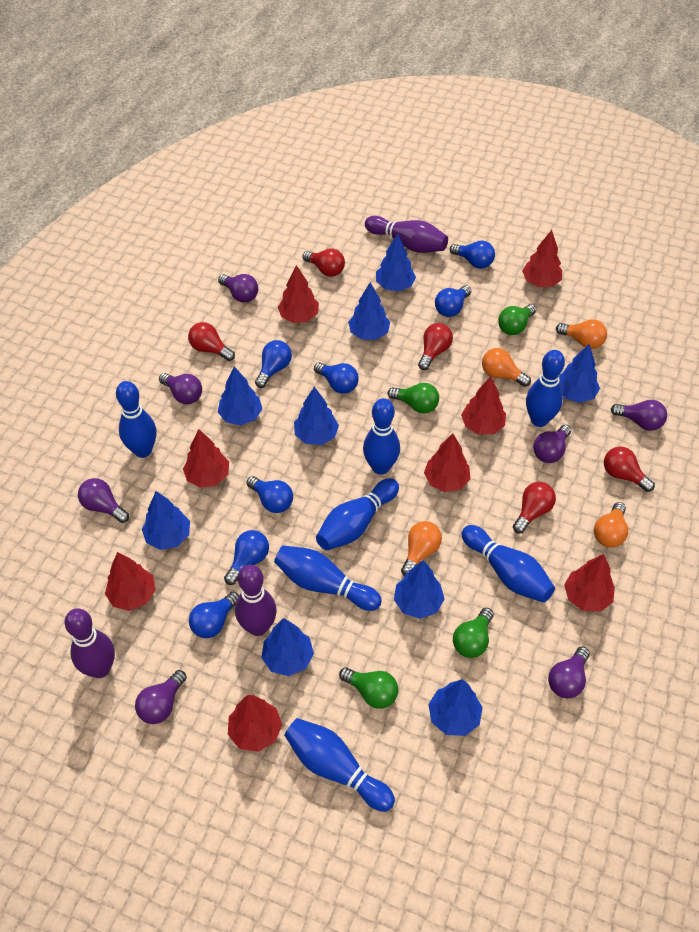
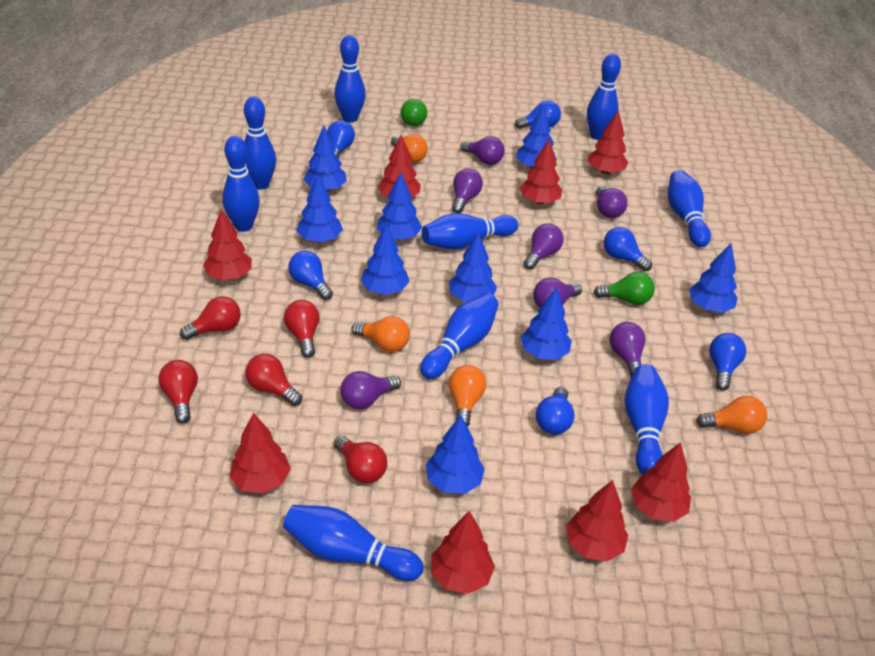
blue bowling pin: 7 -> 9
blue light bulb: 7 -> 6
green light bulb: 4 -> 2
purple bowling pin: 3 -> 0

